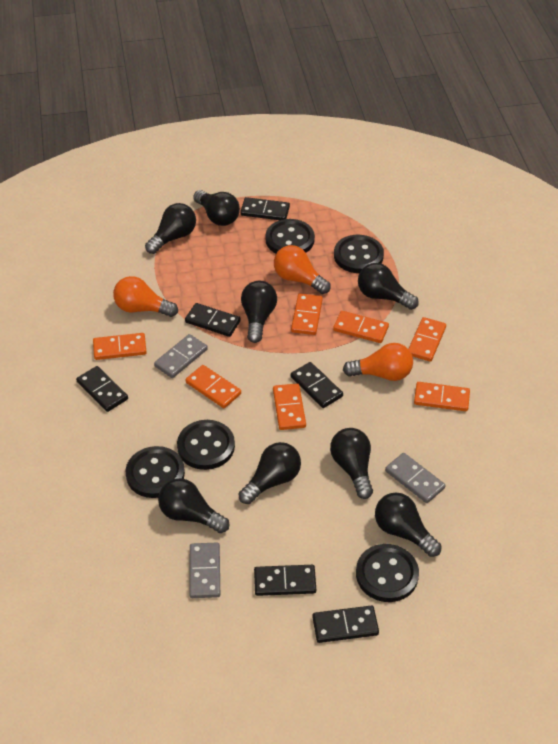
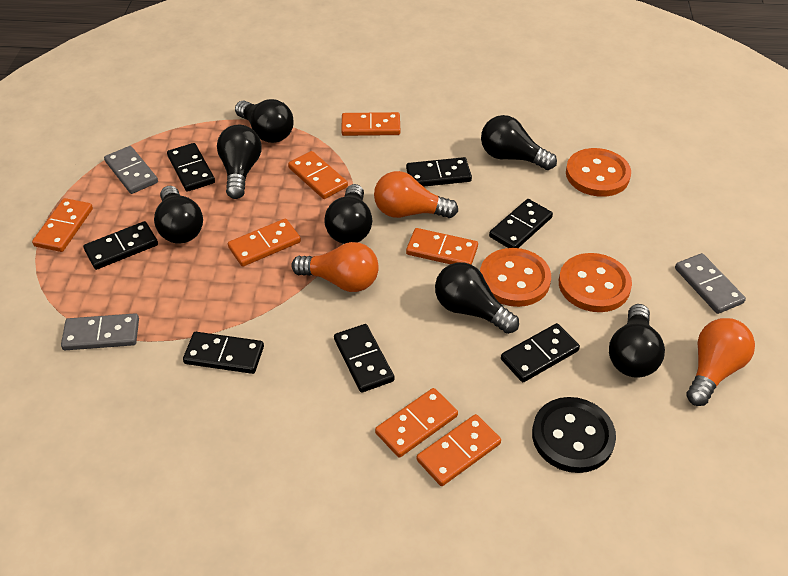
black button: 5 -> 1
black domino: 6 -> 7
black light bulb: 8 -> 7
orange button: 0 -> 3

